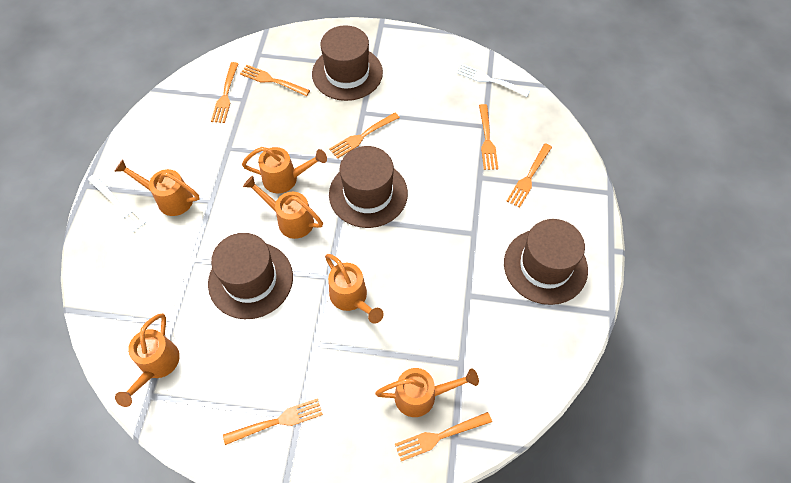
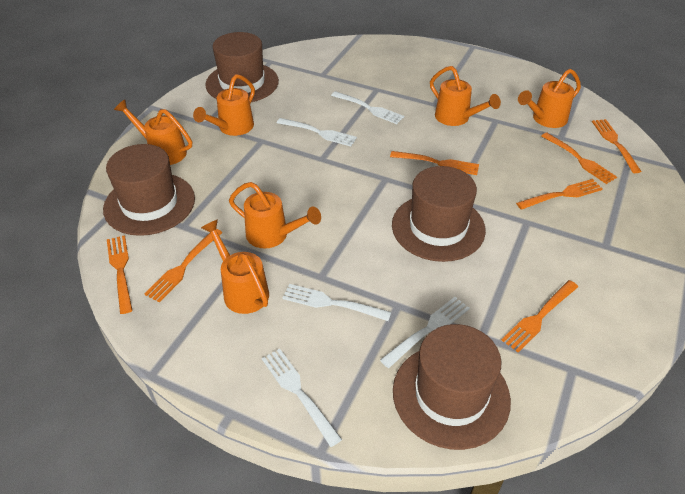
white fork: 2 -> 5

